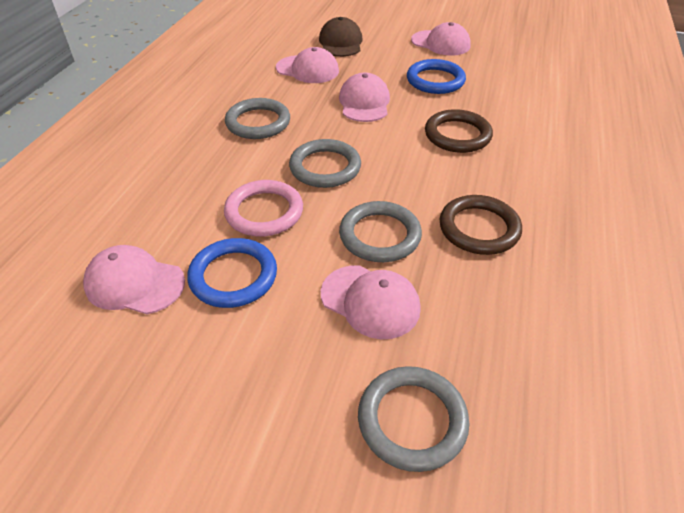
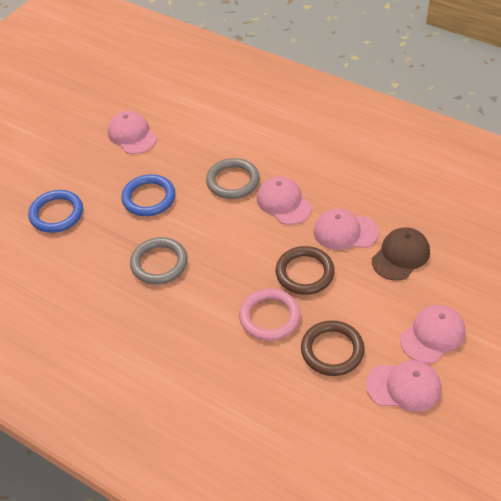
grey ring: 4 -> 2

